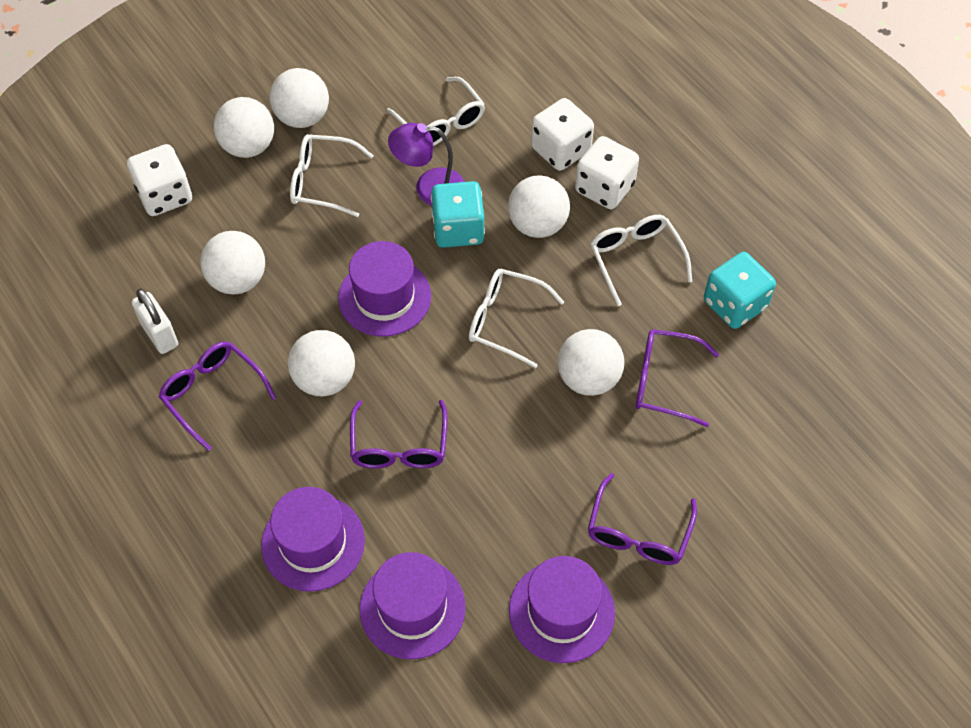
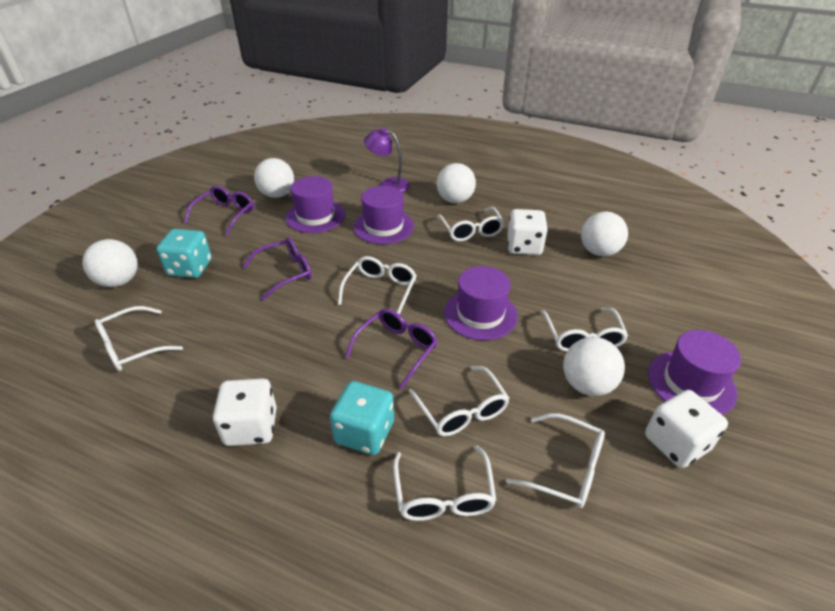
purple glasses: 4 -> 3
white ball: 6 -> 5
white glasses: 4 -> 7
white padlock: 1 -> 0

